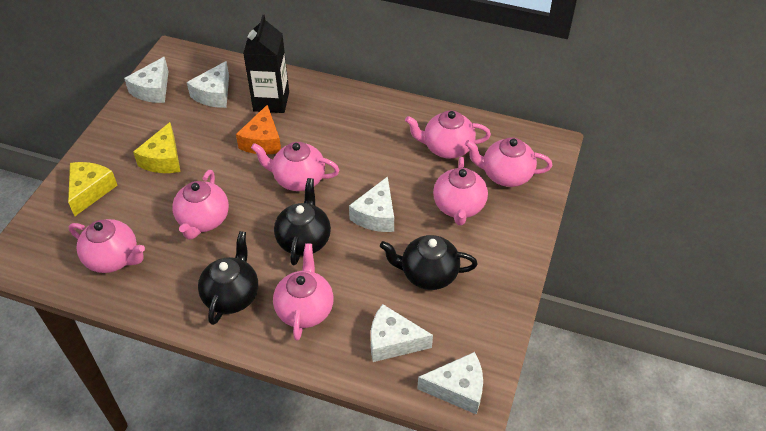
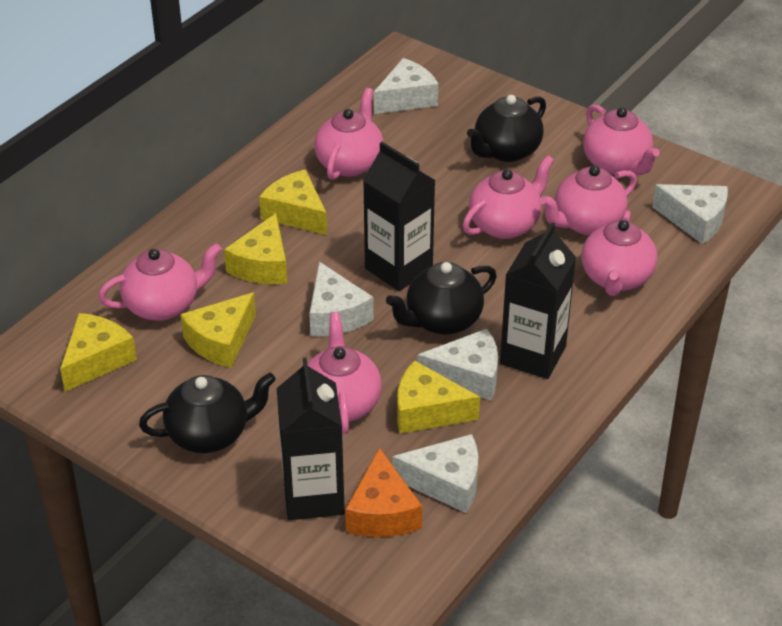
black carton: 1 -> 3
yellow cheese: 2 -> 5

